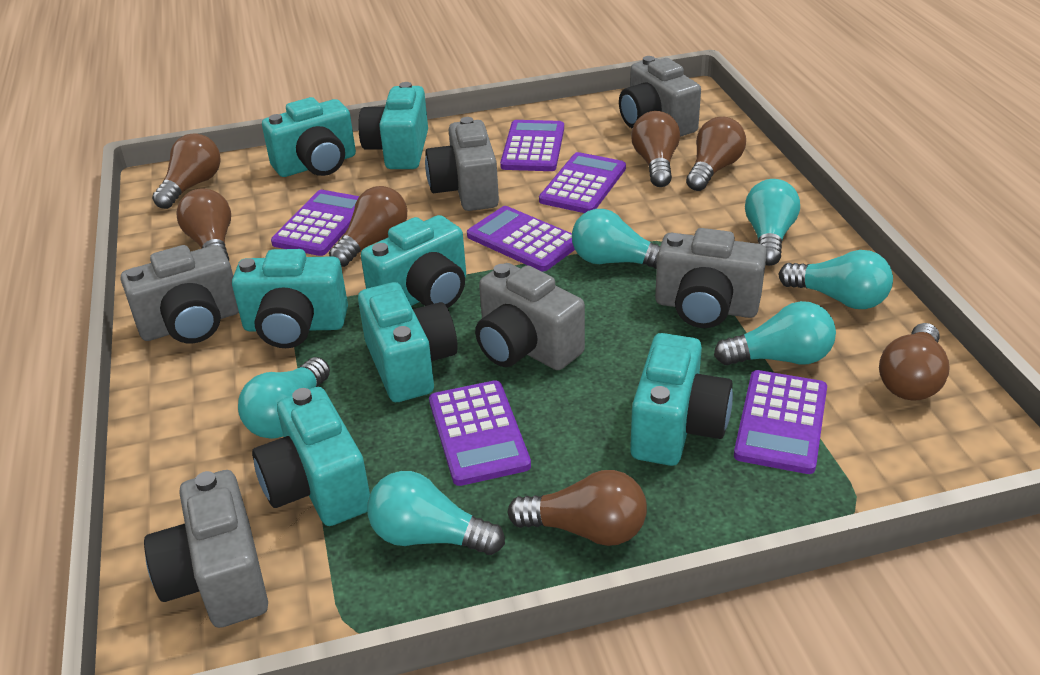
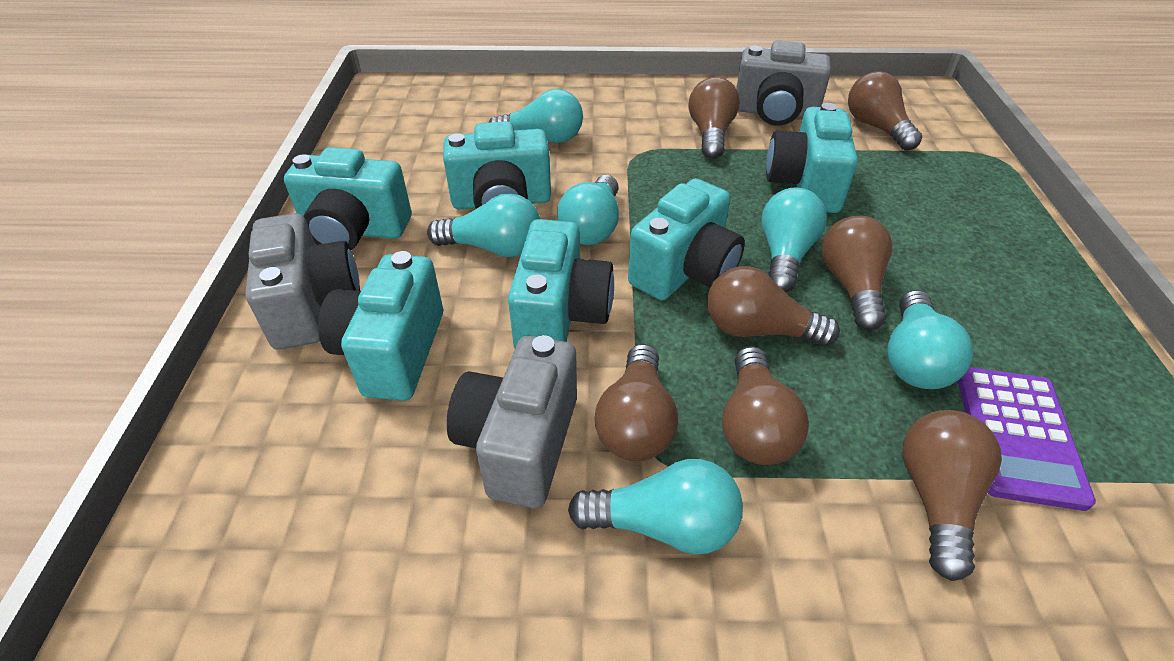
grey camera: 6 -> 3
purple calculator: 6 -> 1
turquoise camera: 7 -> 6

